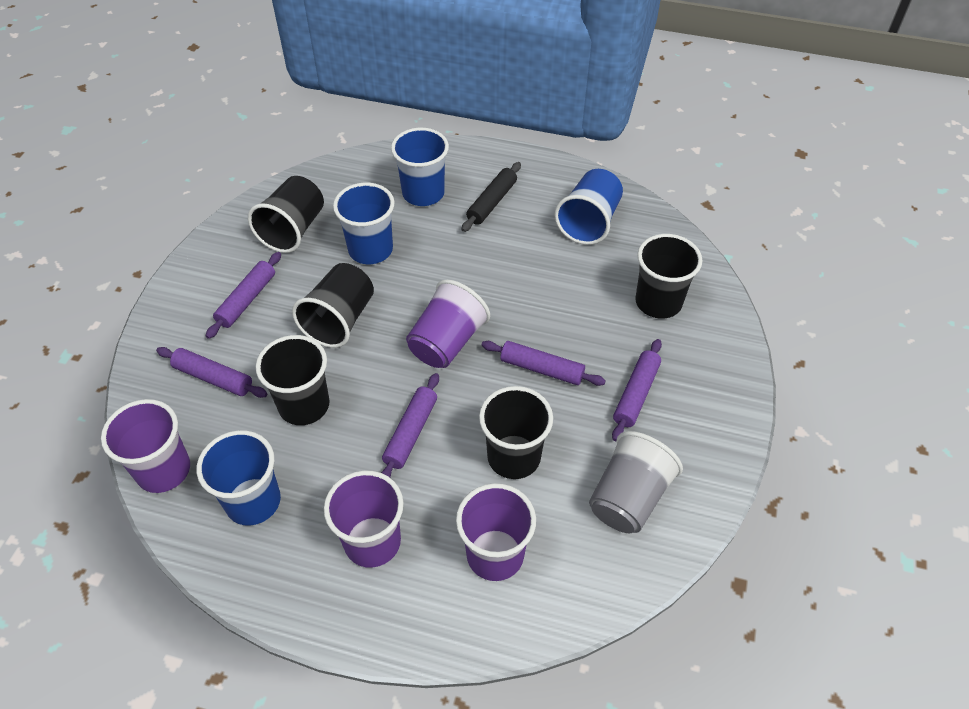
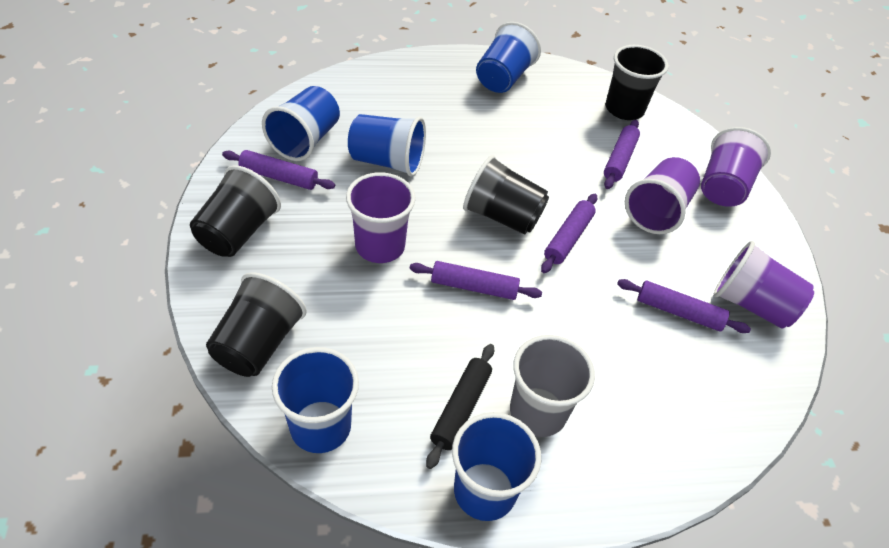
black cup: 5 -> 4
blue cup: 4 -> 5

